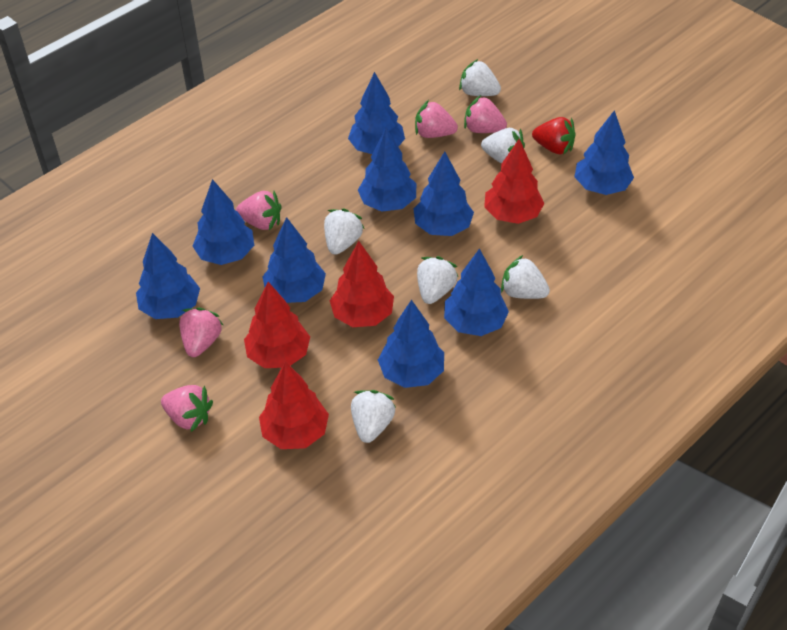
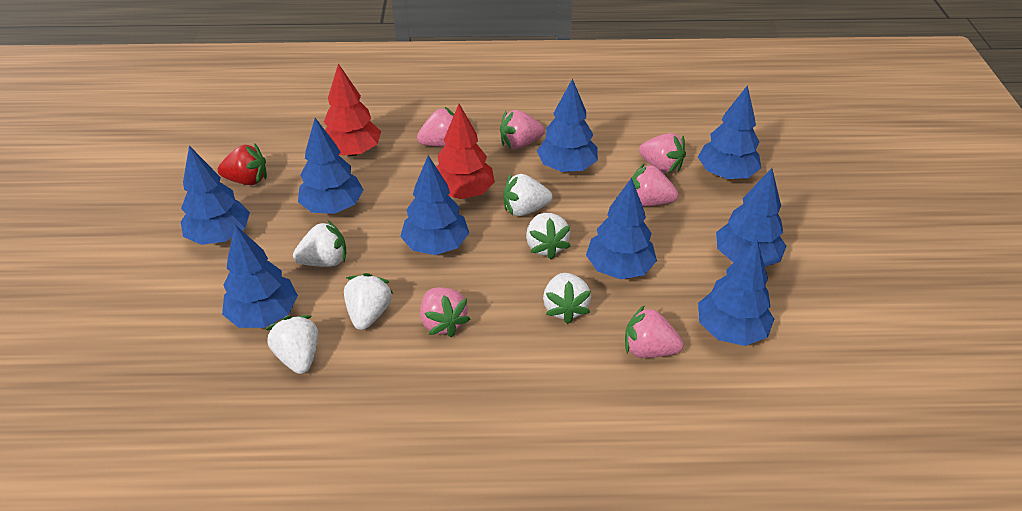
pink strawberry: 5 -> 6
red tree: 4 -> 2

